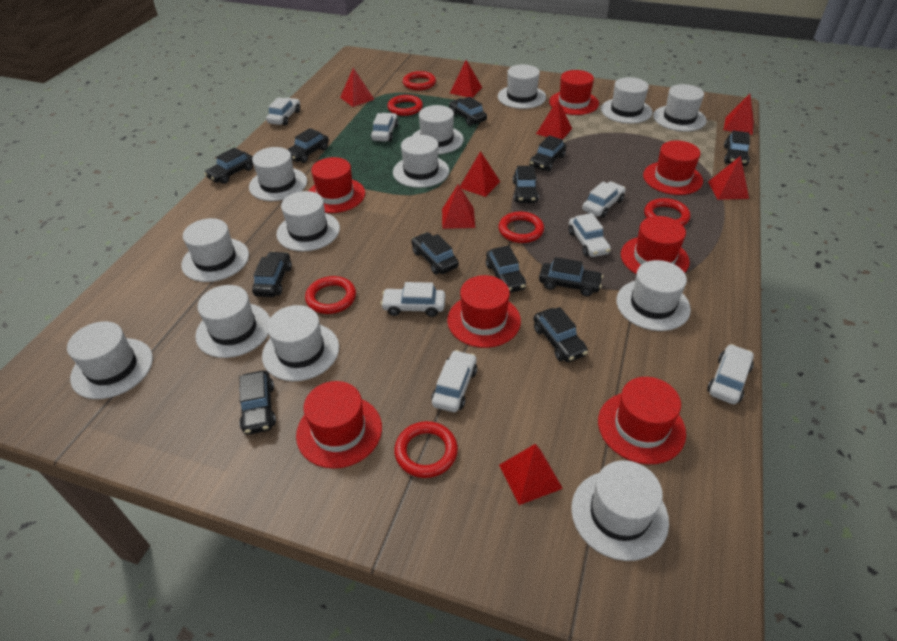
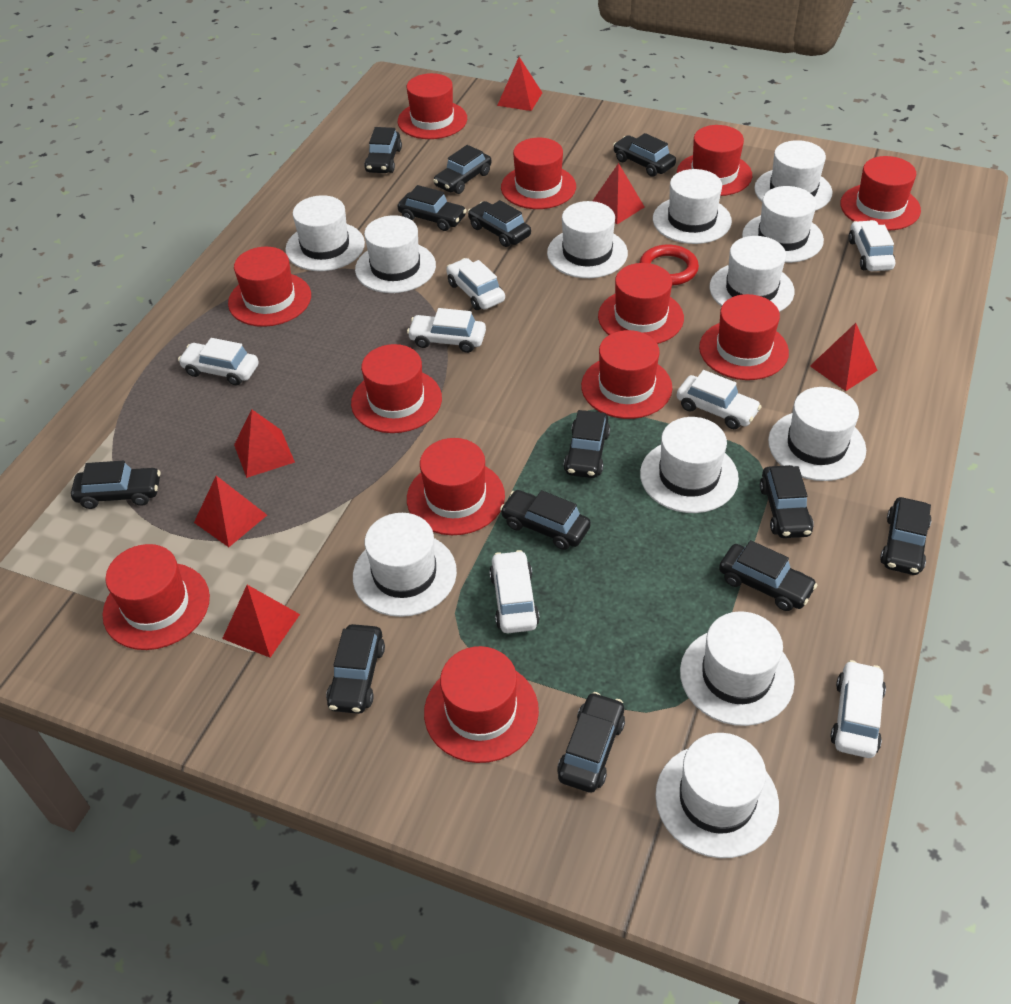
black car: 12 -> 13
red hat: 7 -> 12
red pyramid: 8 -> 6
red ring: 6 -> 1
white hat: 13 -> 12

